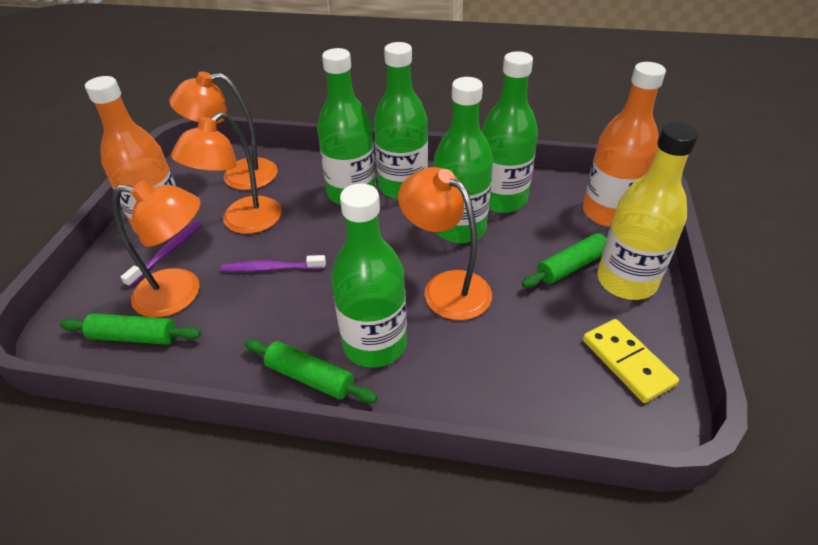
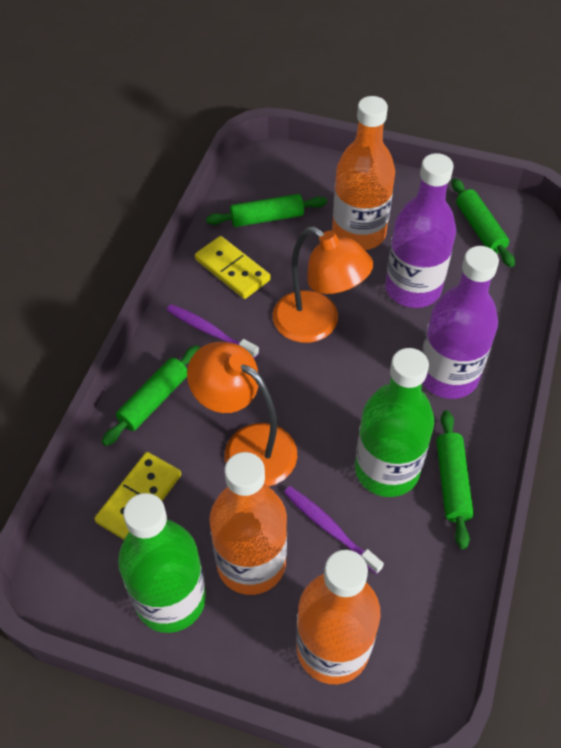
green bottle: 5 -> 2
green rolling pin: 3 -> 4
orange bottle: 2 -> 3
orange lamp: 4 -> 2
purple bottle: 0 -> 2
yellow bottle: 1 -> 0
yellow domino: 1 -> 2

